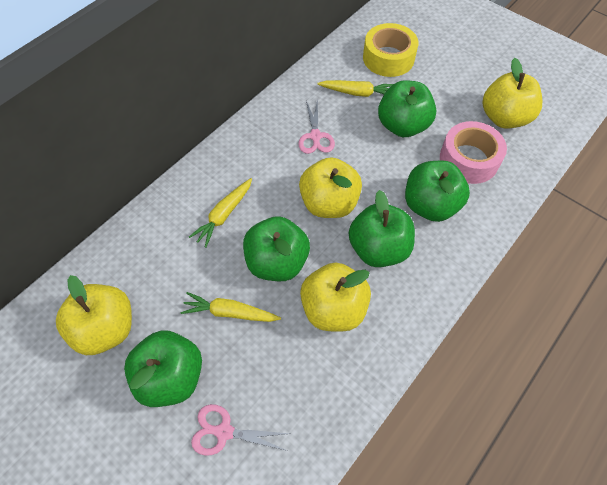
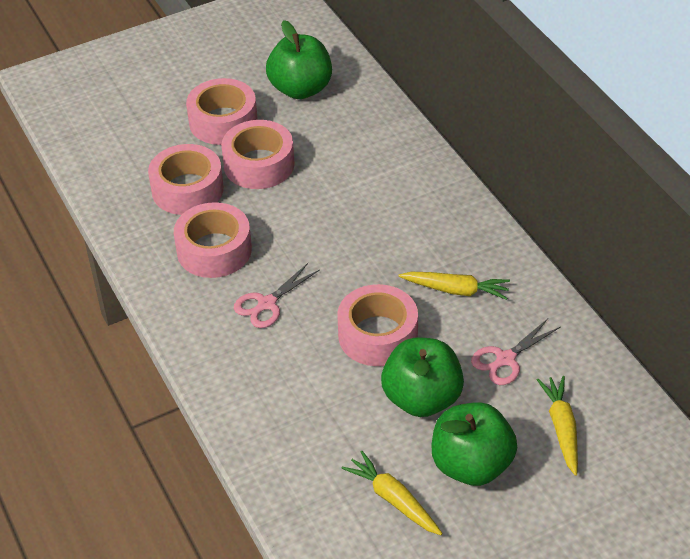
green apple: 5 -> 3
pink tape: 1 -> 5
yellow apple: 4 -> 0
yellow tape: 1 -> 0

